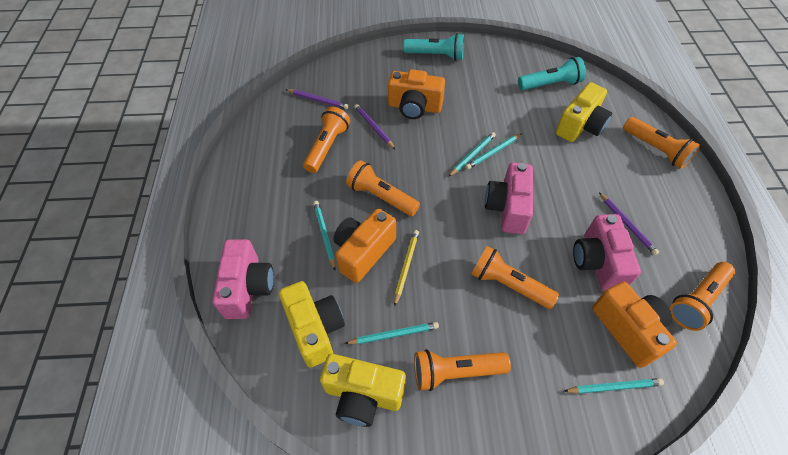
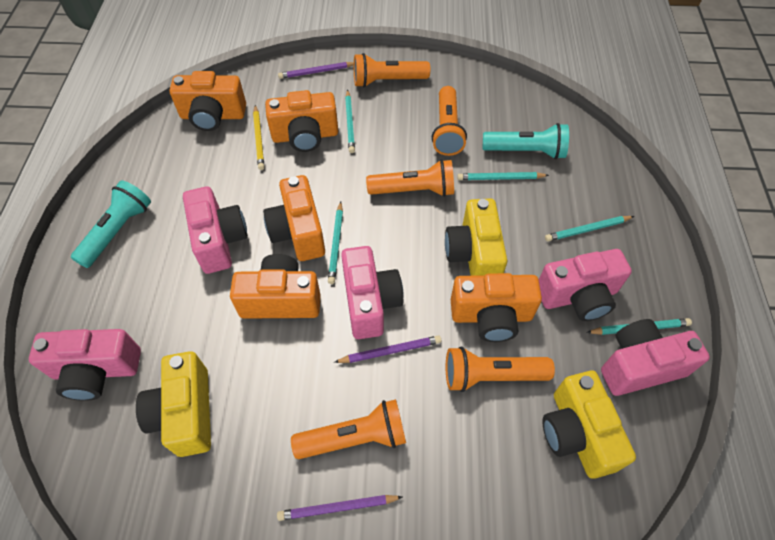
orange camera: 3 -> 5
orange flashlight: 6 -> 5
pink camera: 3 -> 5

